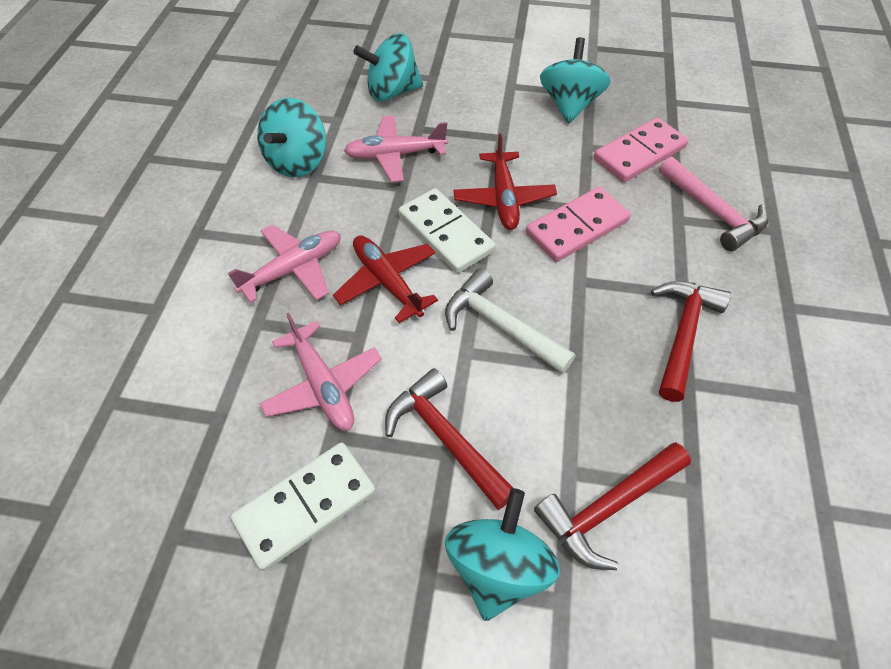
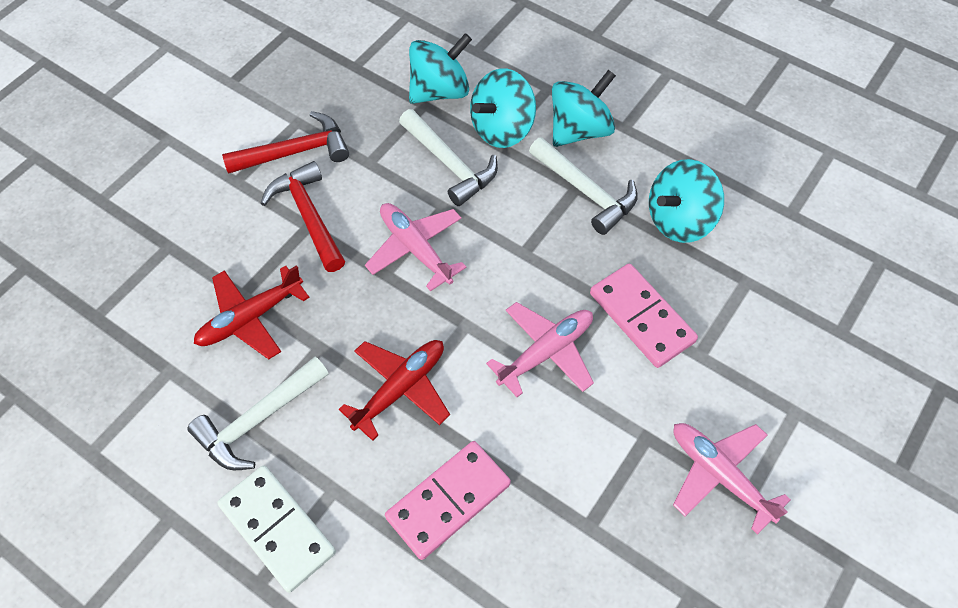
pink hammer: 1 -> 0
red hammer: 3 -> 2
white domino: 2 -> 1
white hammer: 1 -> 3

